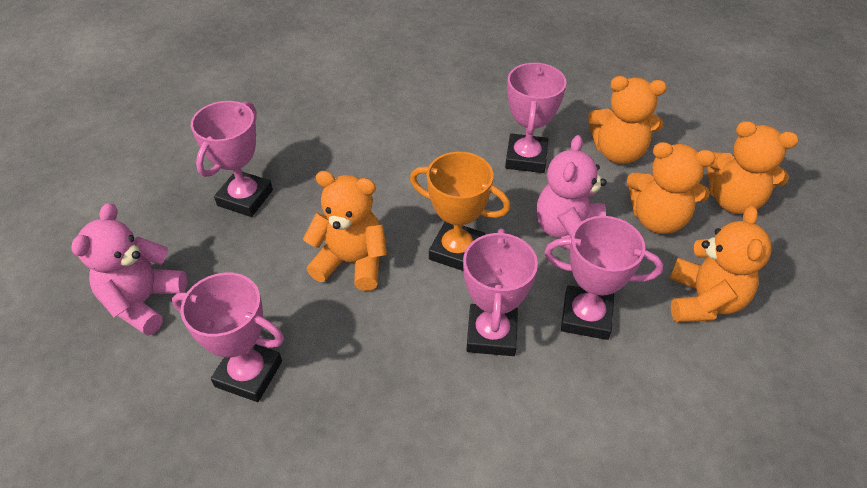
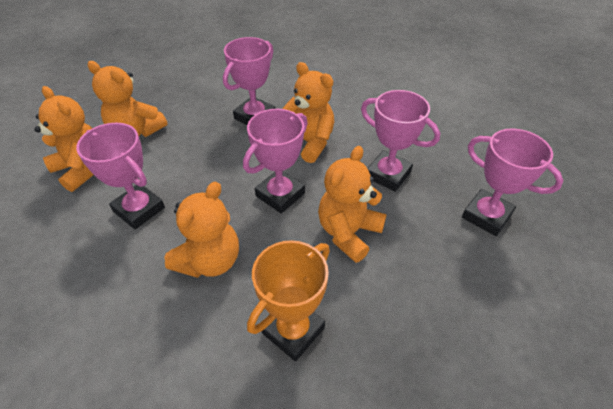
pink teddy bear: 2 -> 0

